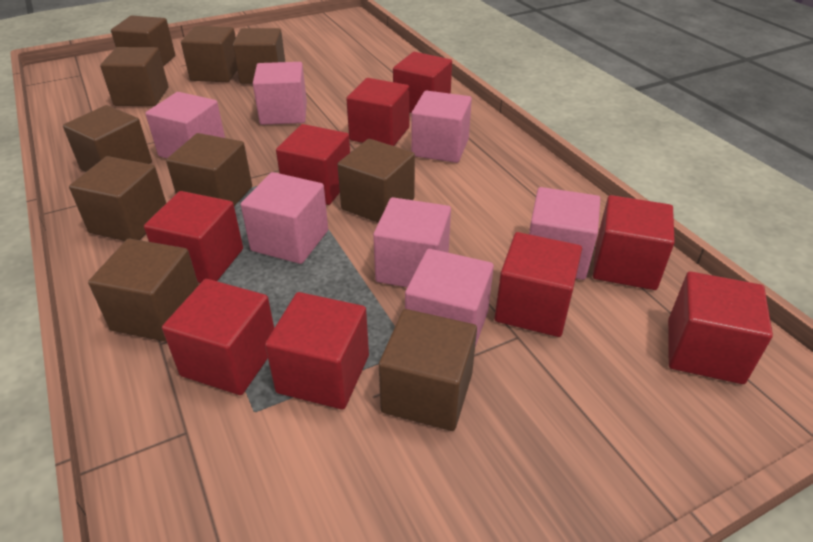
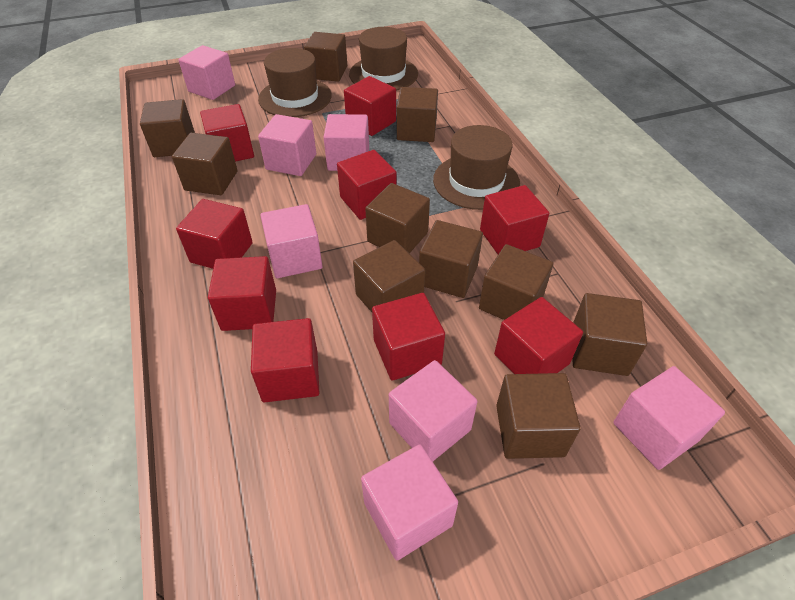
brown hat: 0 -> 3

